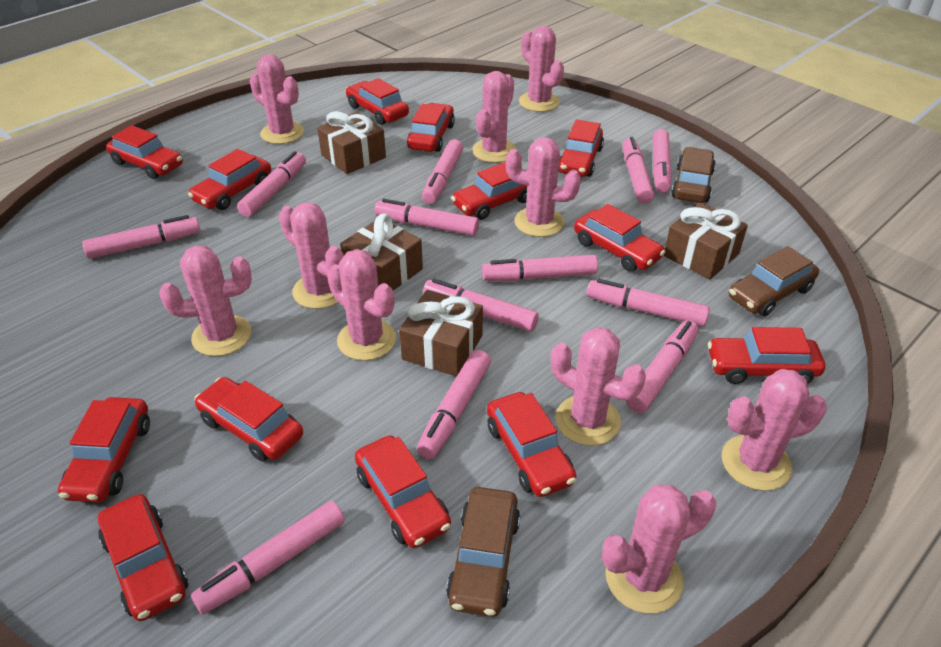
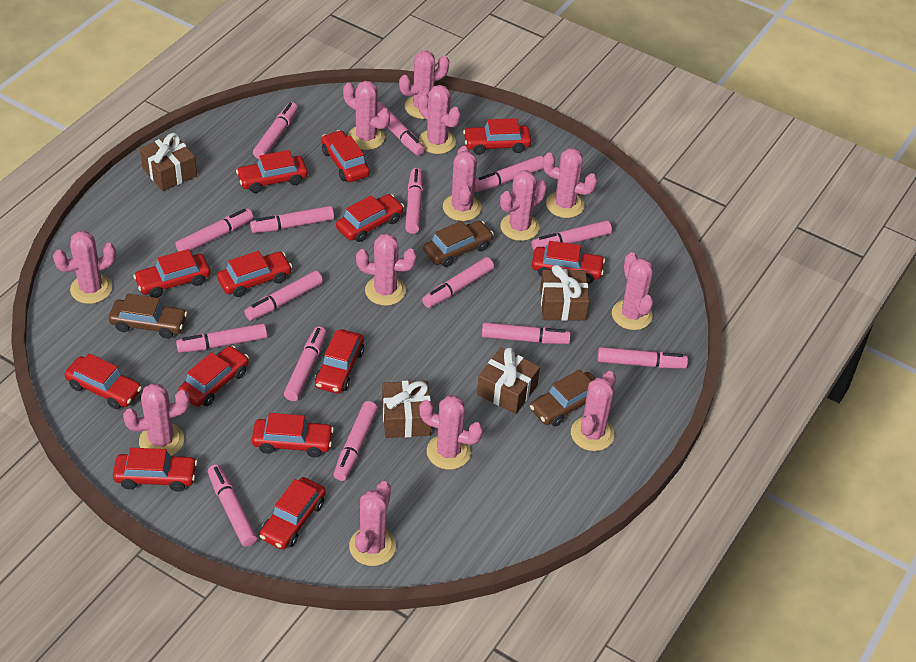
pink cactus: 10 -> 13
pink marker: 12 -> 15

